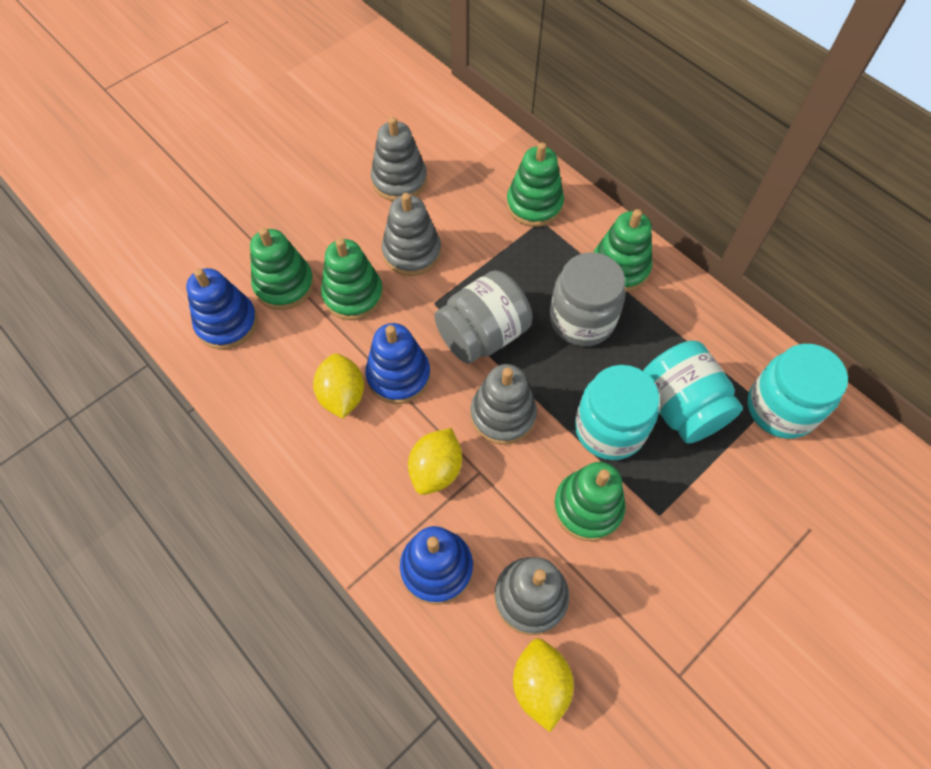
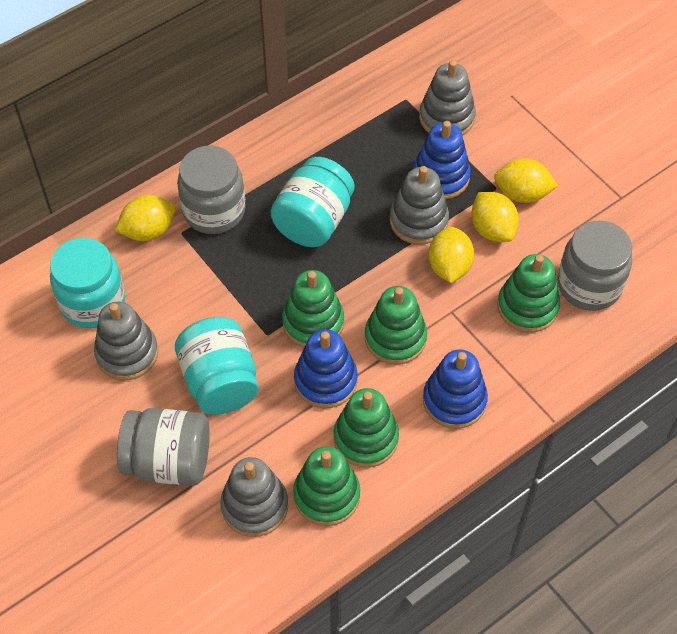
grey jar: 2 -> 3
yellow lemon: 3 -> 4

